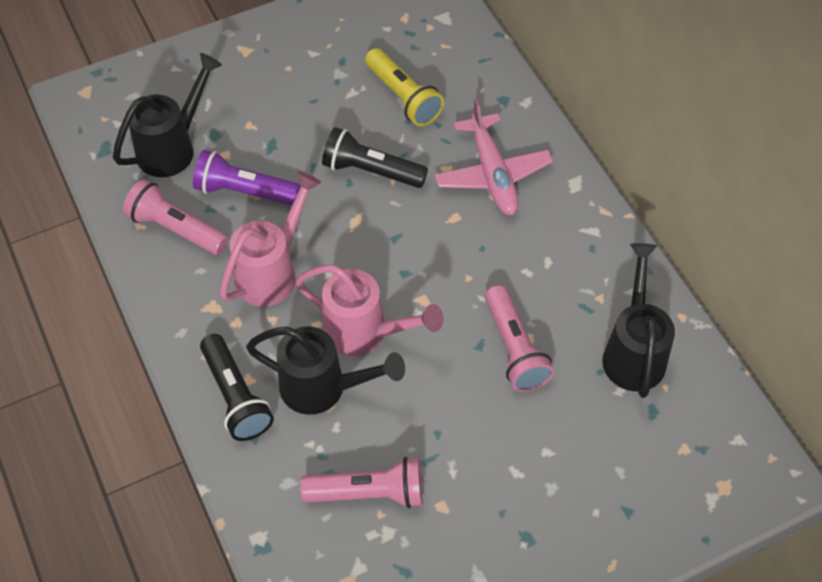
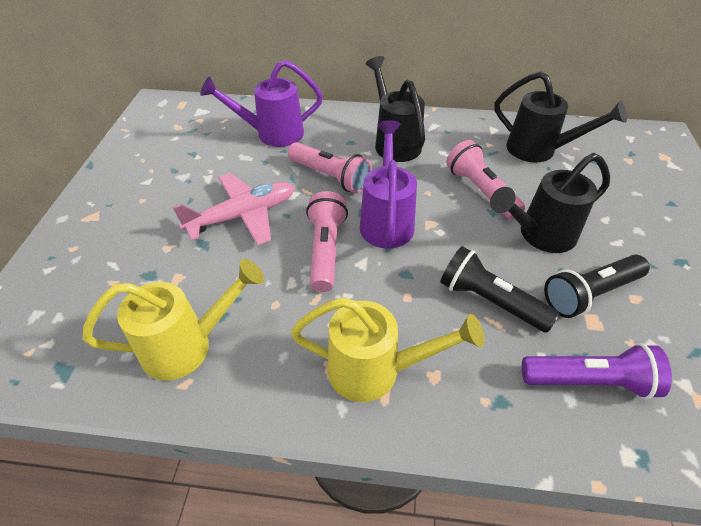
pink watering can: 2 -> 0
purple watering can: 0 -> 2
yellow flashlight: 1 -> 0
yellow watering can: 0 -> 2

